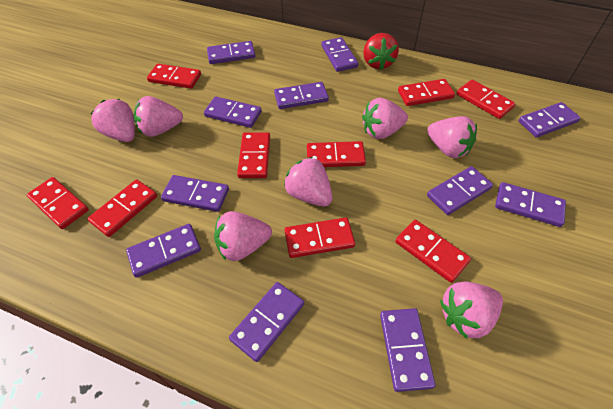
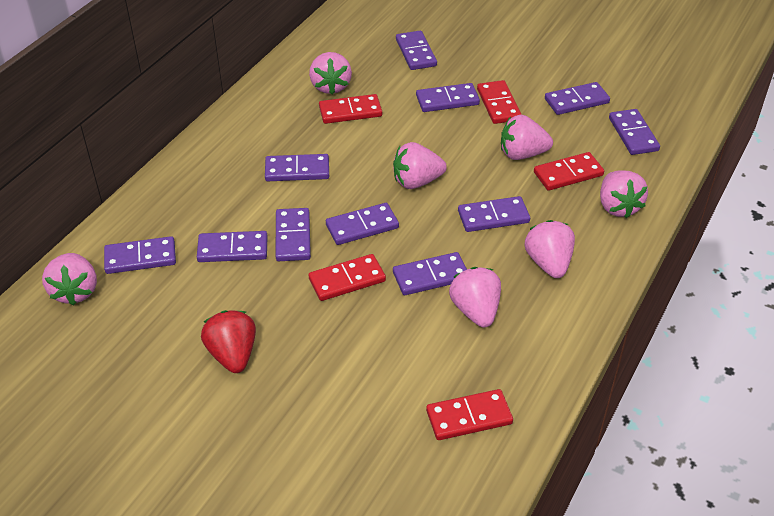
red domino: 9 -> 5

